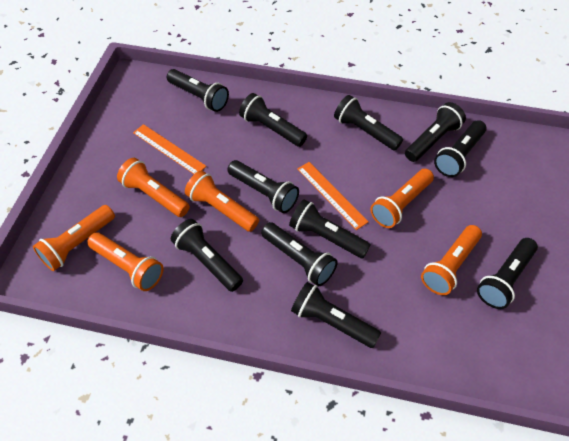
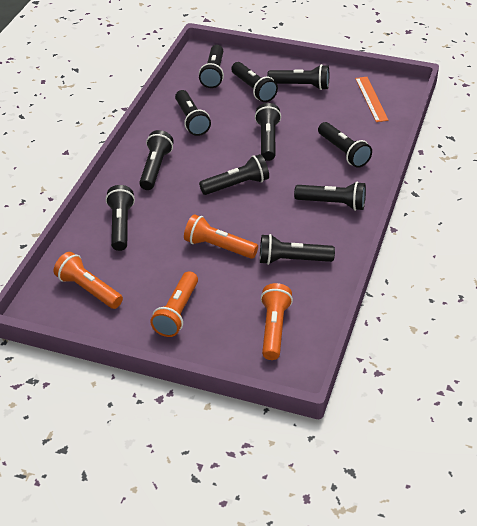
orange flashlight: 6 -> 4
orange ruler: 2 -> 1

